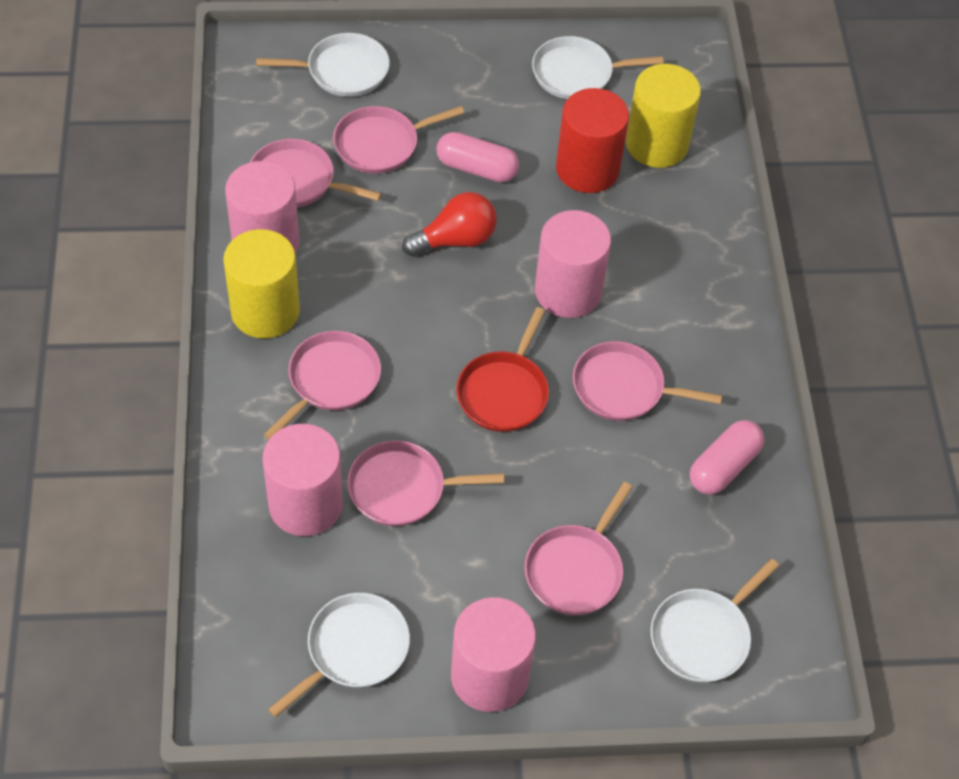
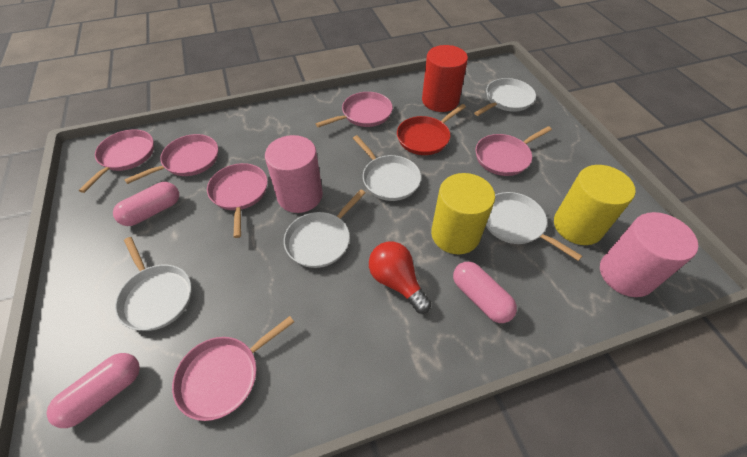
pink capsule: 2 -> 3
pink cylinder: 4 -> 2
white pan: 4 -> 5

